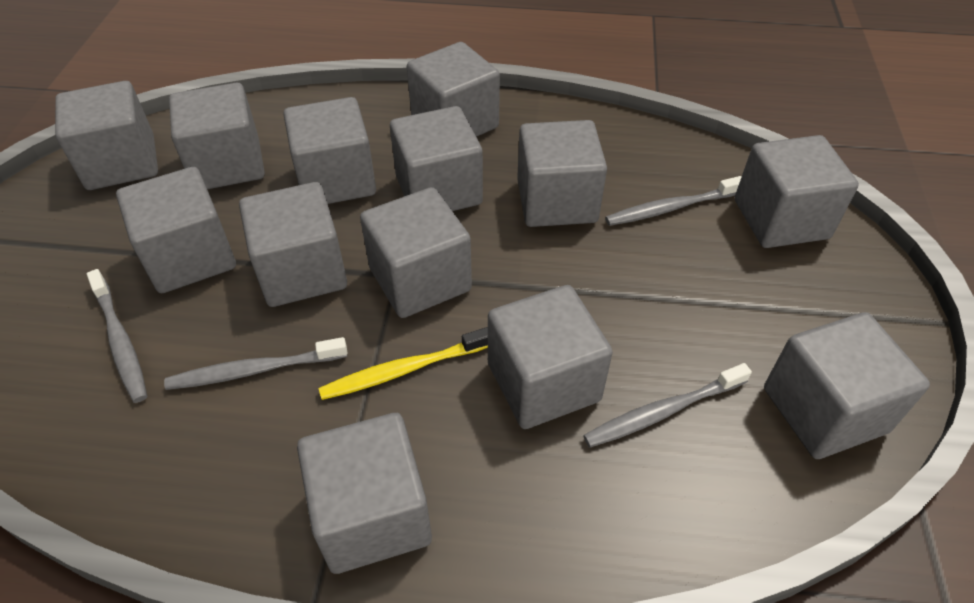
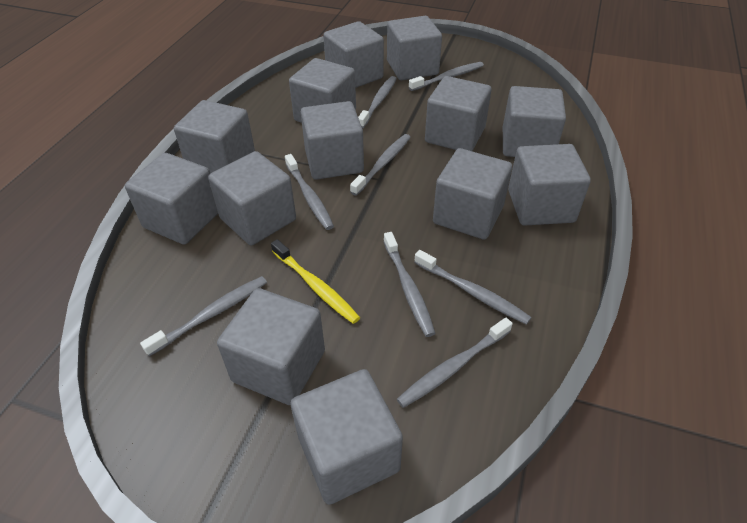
grey toothbrush: 4 -> 8

